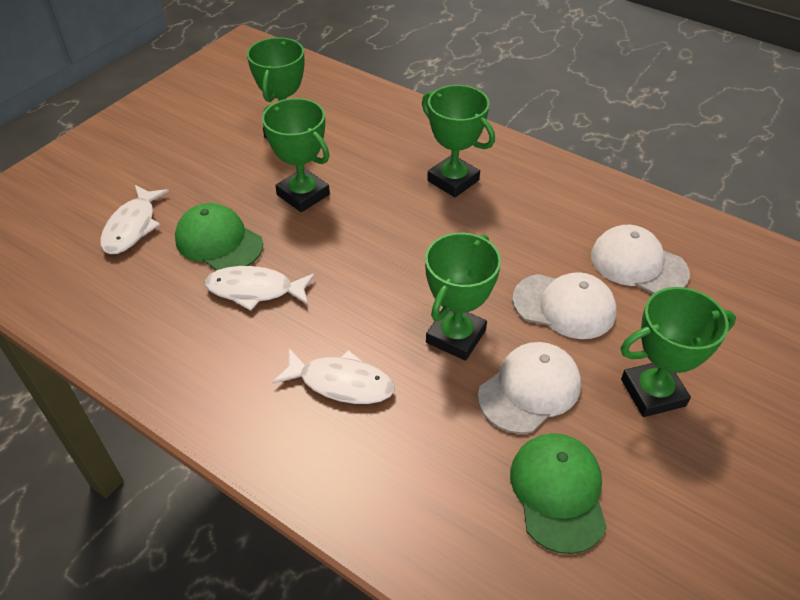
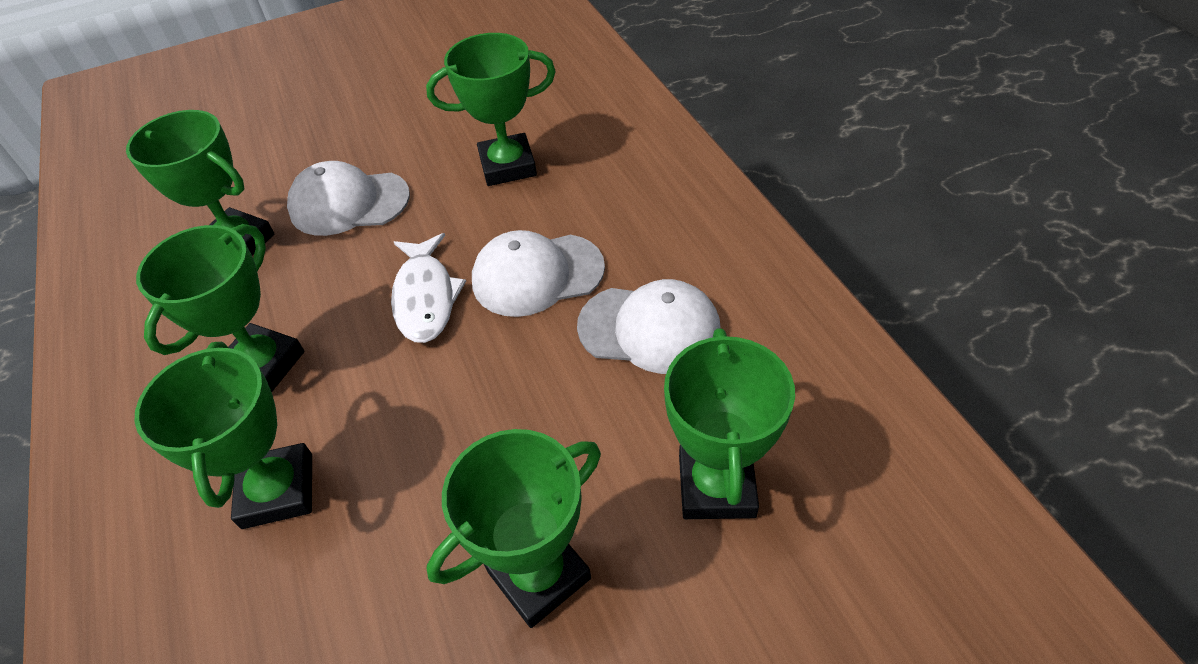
green cap: 2 -> 0
green trophy: 5 -> 6
white fish: 3 -> 1

